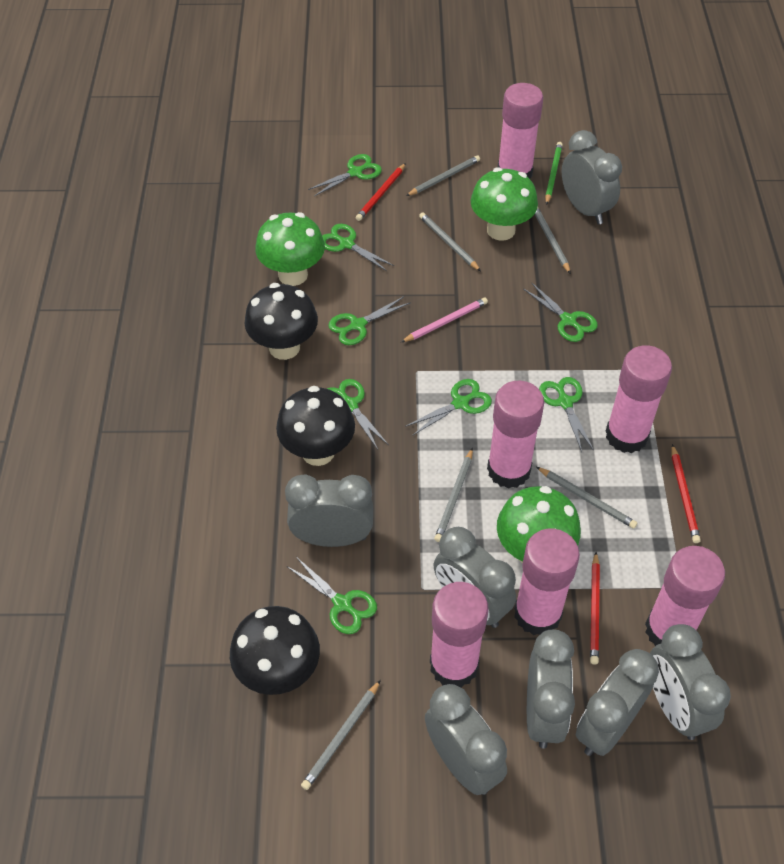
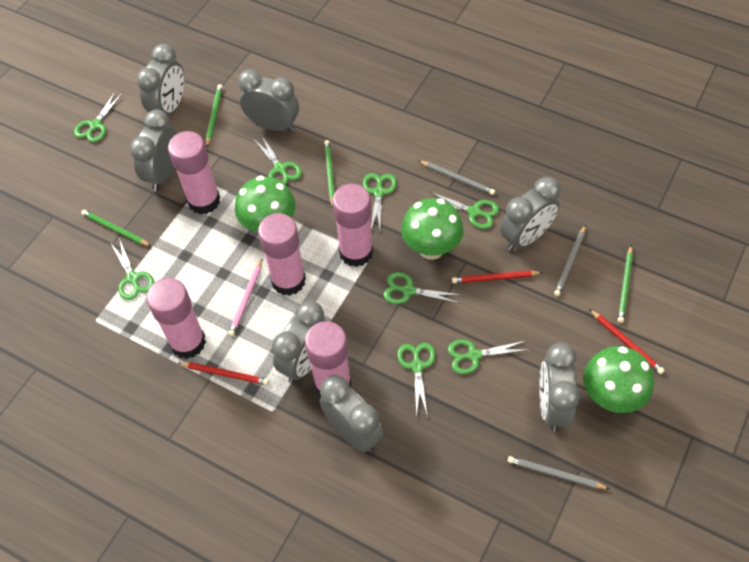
black mushroom: 3 -> 0
green pencil: 1 -> 4
grey pencil: 6 -> 3
pink glue stick: 6 -> 5

